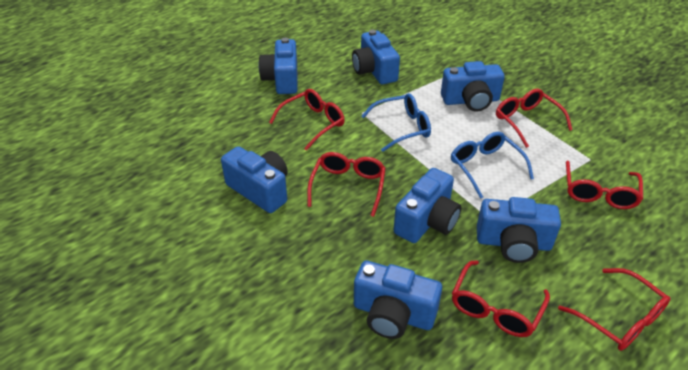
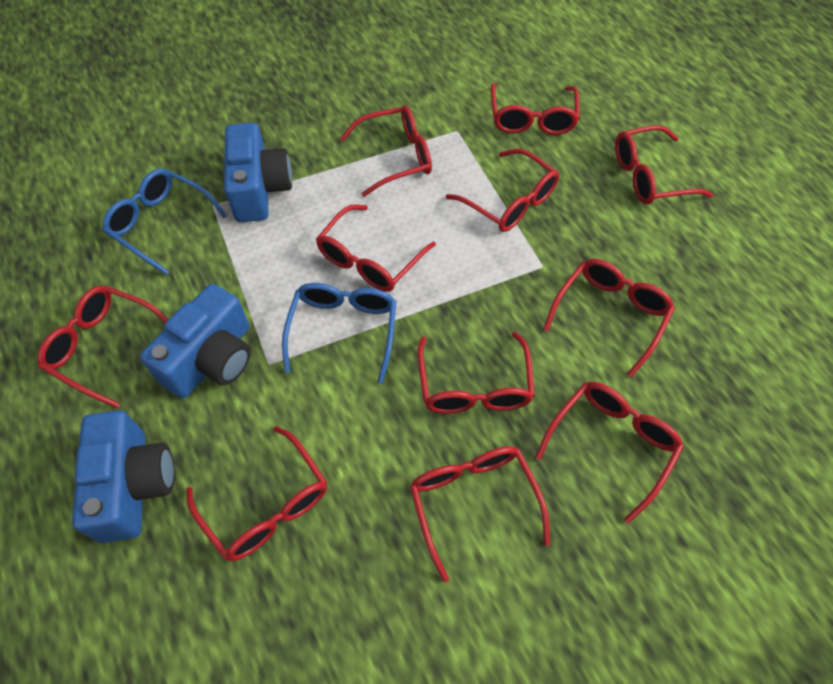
blue camera: 7 -> 3
red glasses: 6 -> 11

